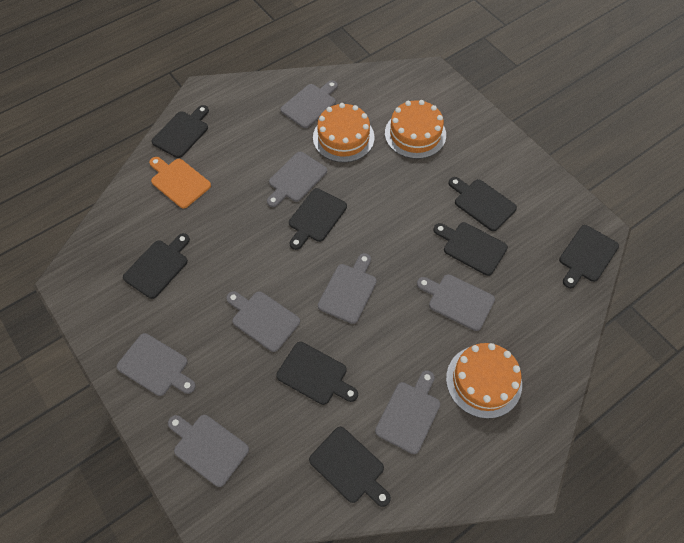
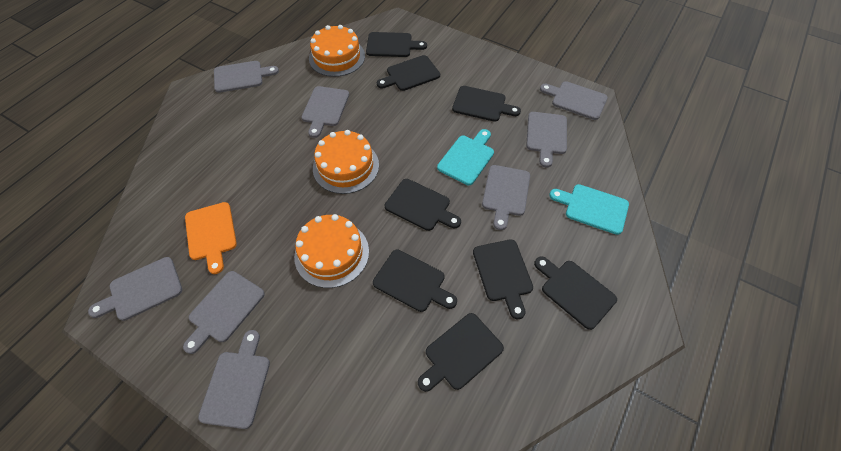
turquoise cutting board: 0 -> 2

